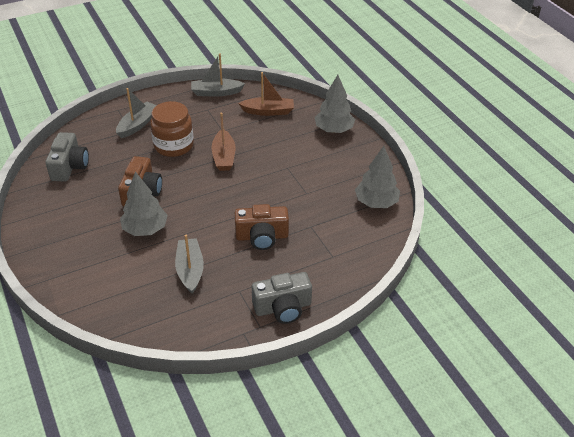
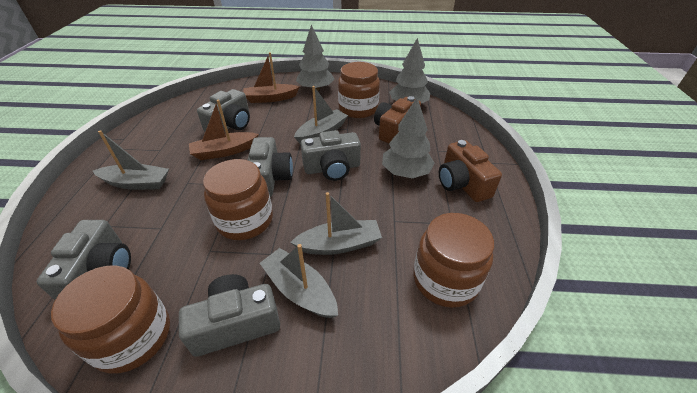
brown jar: 1 -> 4
grey boat: 3 -> 4
grey camera: 2 -> 5

